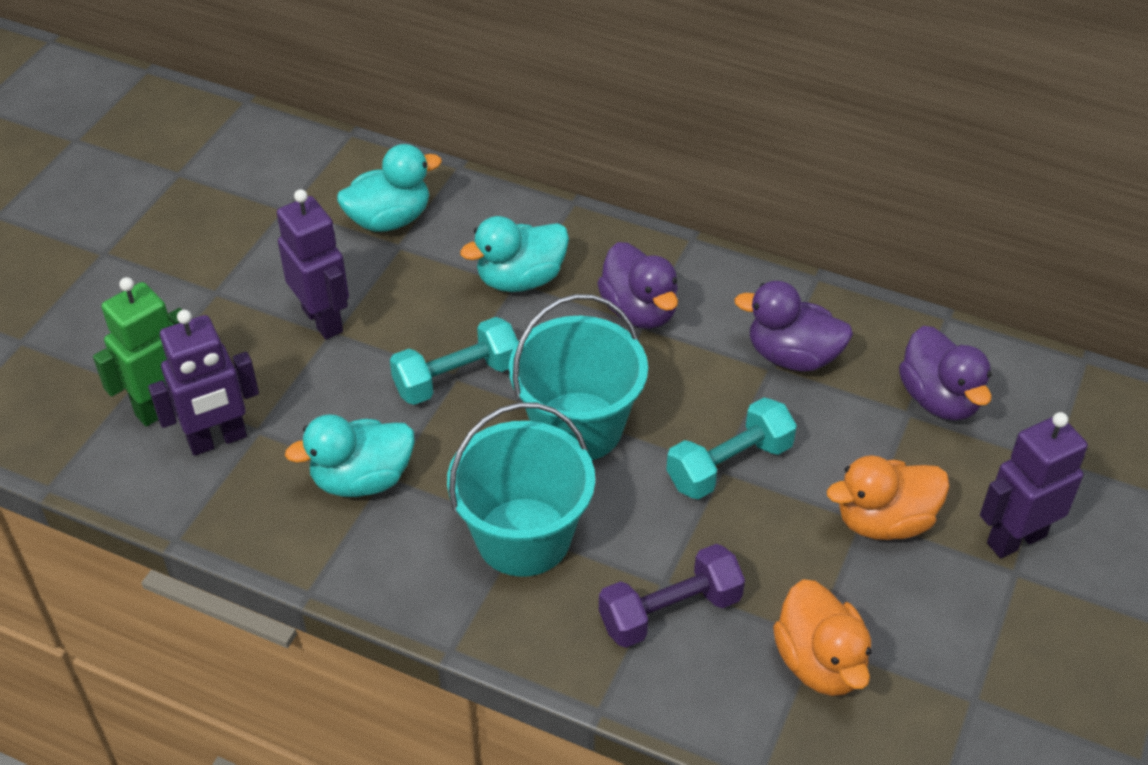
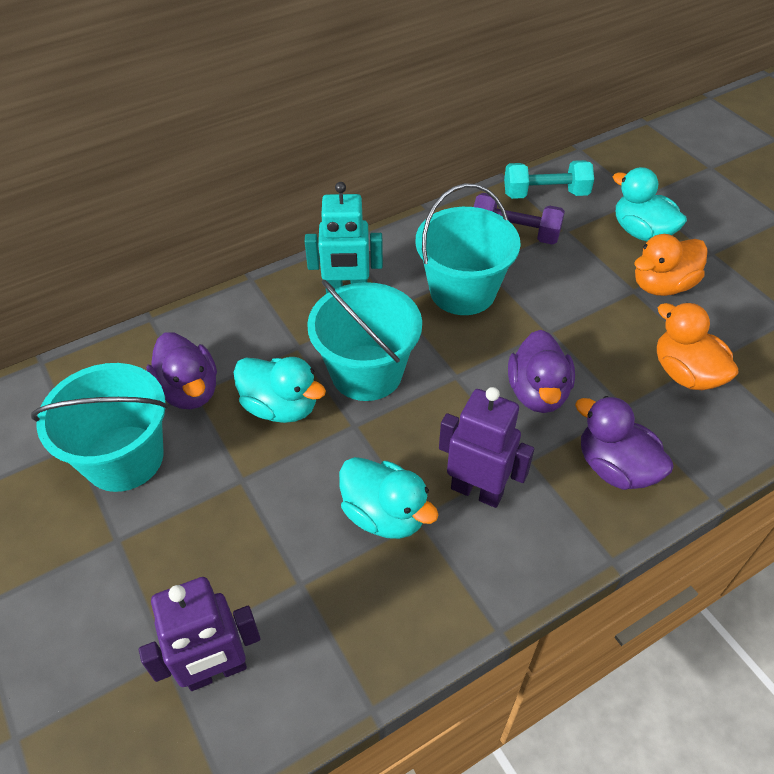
green robot: 1 -> 0
purple robot: 3 -> 2
turquoise bucket: 2 -> 3
turquoise dumbbell: 2 -> 1
turquoise robot: 0 -> 1

